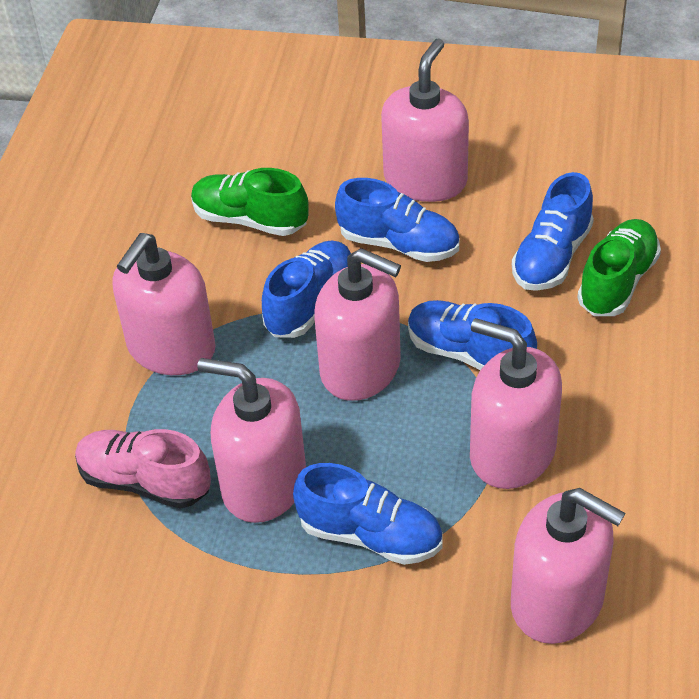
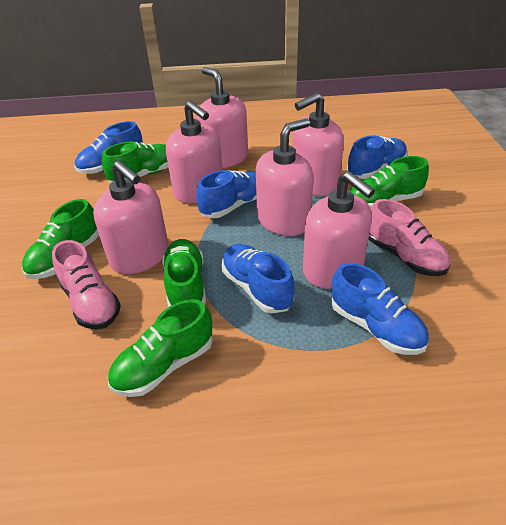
green shoe: 2 -> 5
pink shoe: 1 -> 2

